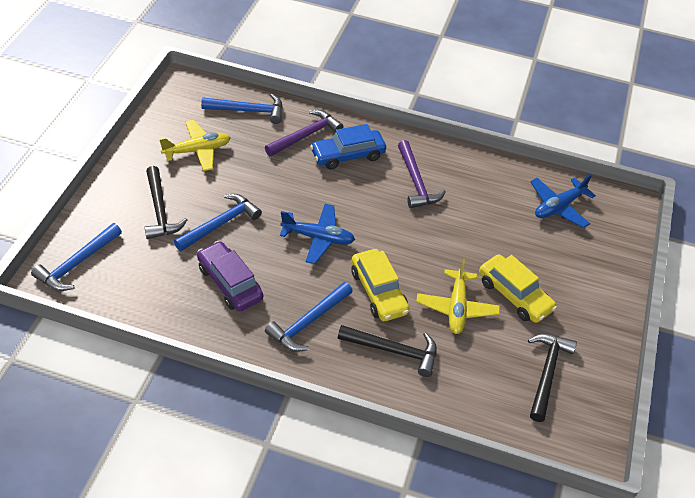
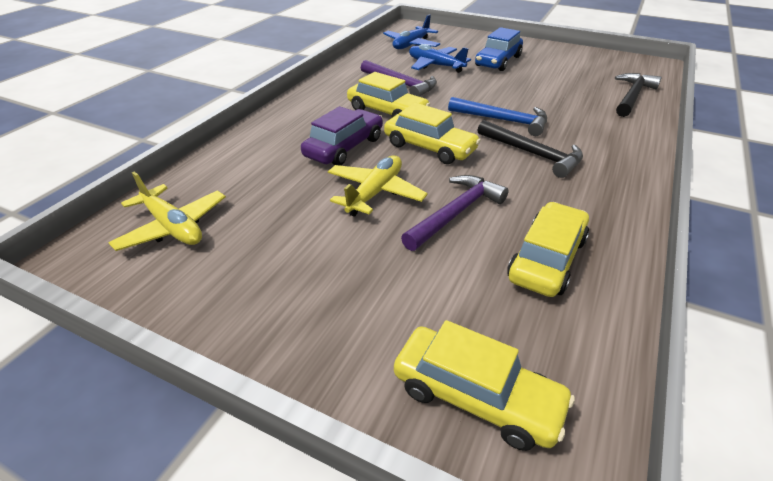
black hammer: 3 -> 2
blue hammer: 4 -> 1
yellow car: 2 -> 4

